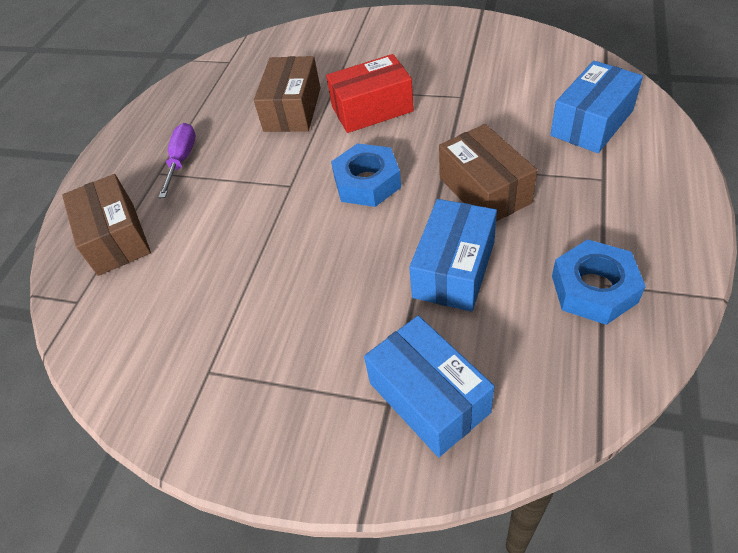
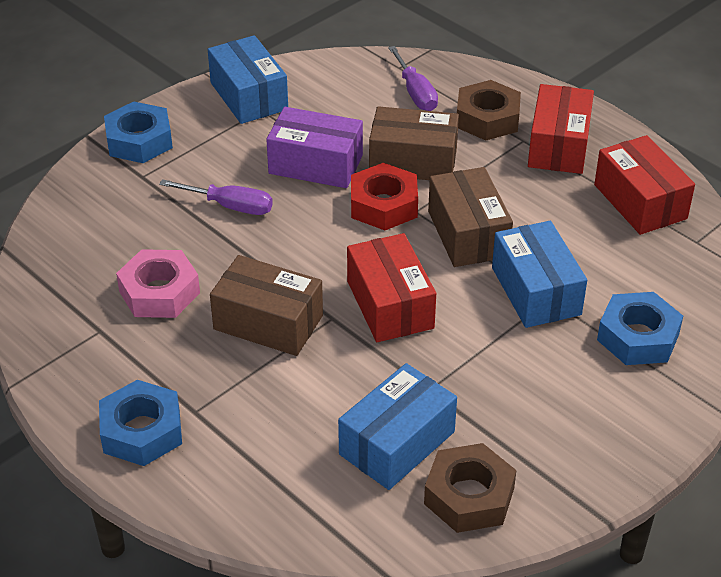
blue nut: 2 -> 3
brown nut: 0 -> 2
pink nut: 0 -> 1
purple box: 0 -> 1
purple screwdriver: 1 -> 2
red box: 1 -> 3
red nut: 0 -> 1

